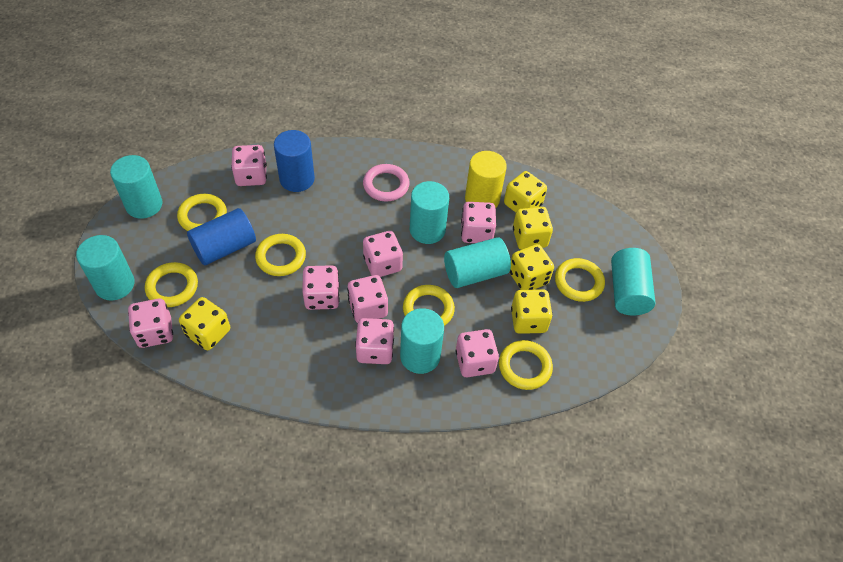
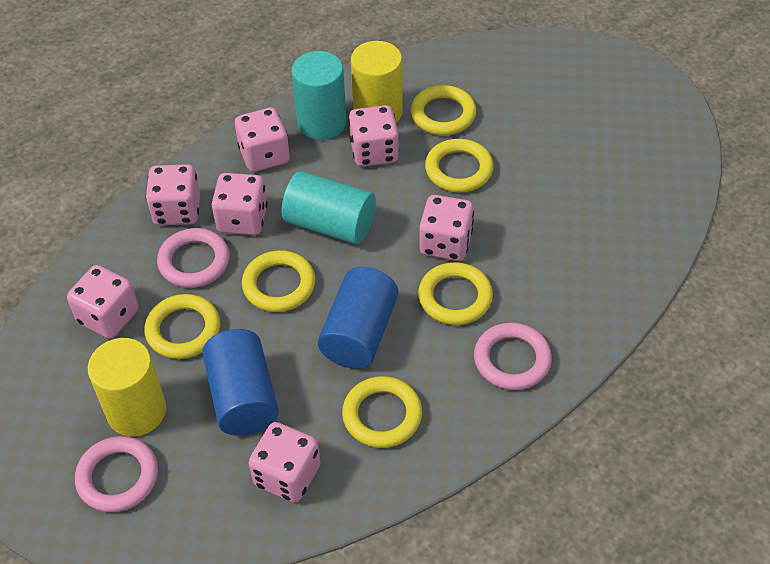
pink dice: 8 -> 7
pink ring: 1 -> 3
turquoise cylinder: 6 -> 2
yellow cylinder: 1 -> 2
yellow dice: 5 -> 0

